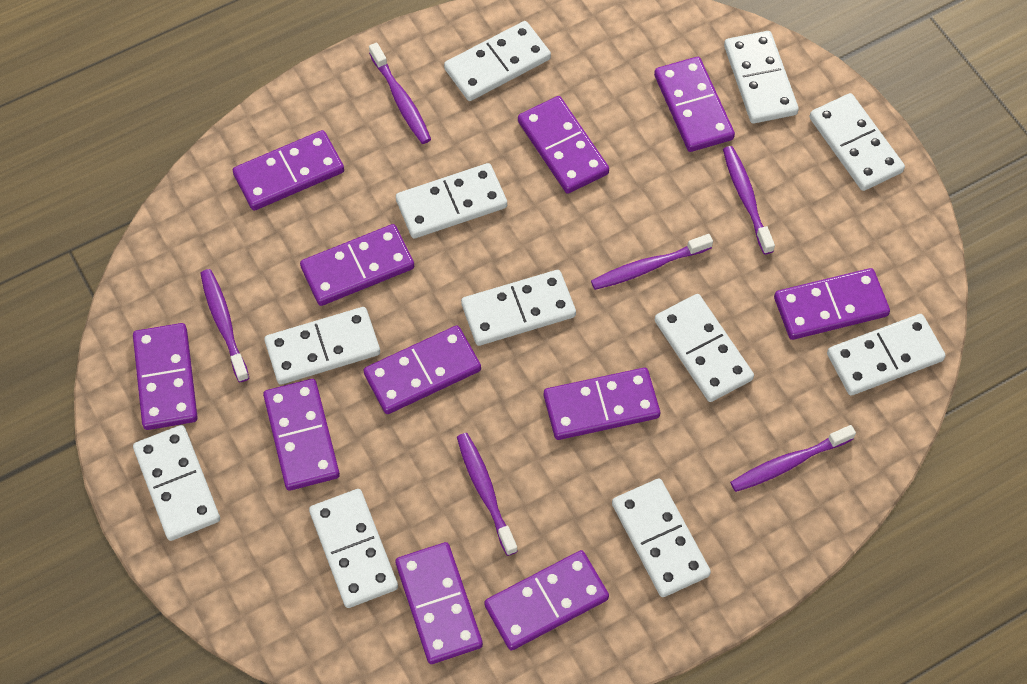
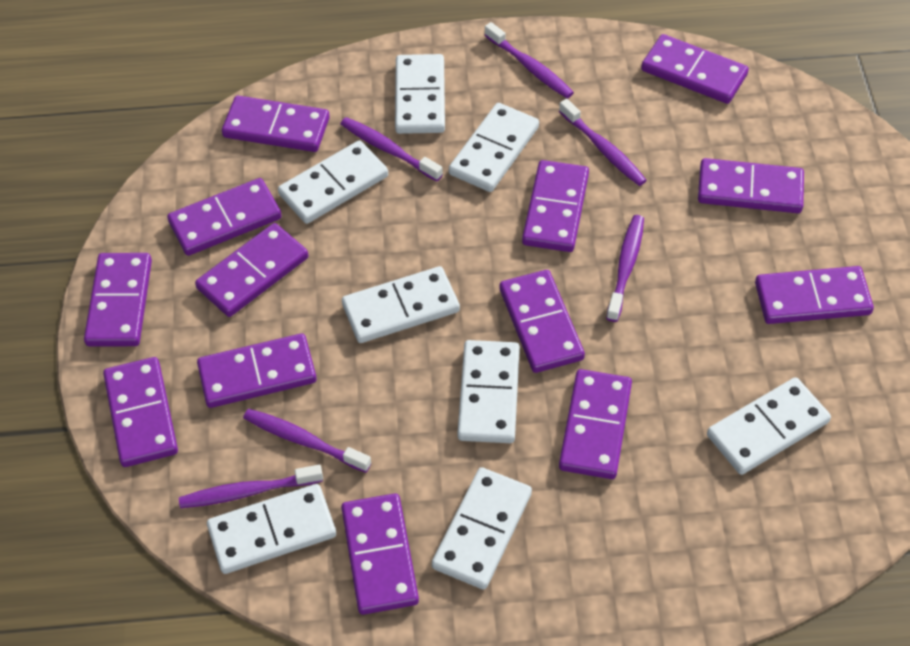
purple domino: 11 -> 13
white domino: 11 -> 8

